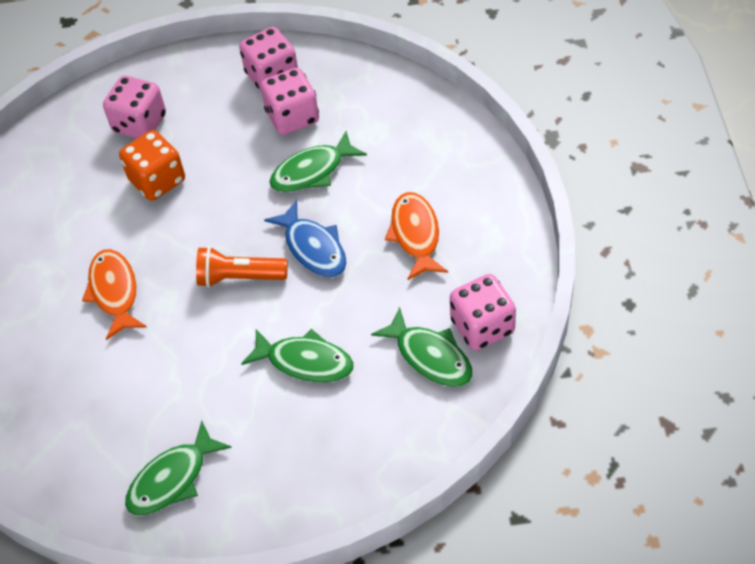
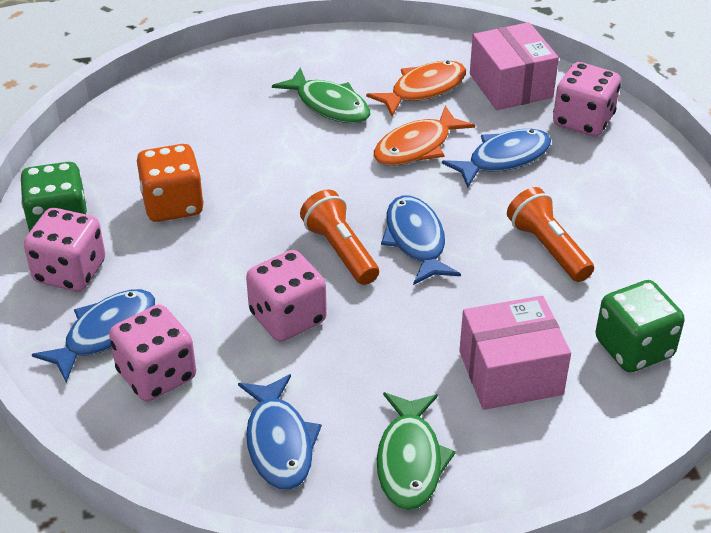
blue fish: 1 -> 4
green dice: 0 -> 2
green fish: 4 -> 2
orange flashlight: 1 -> 2
pink box: 0 -> 2

